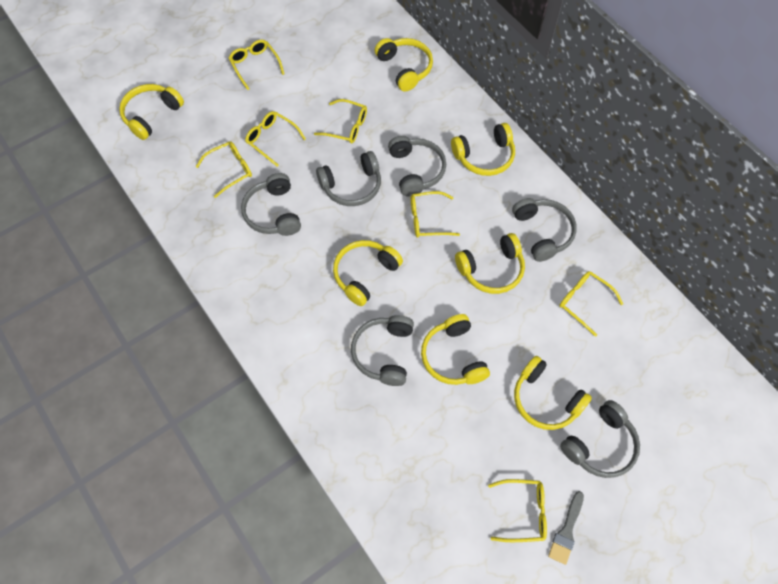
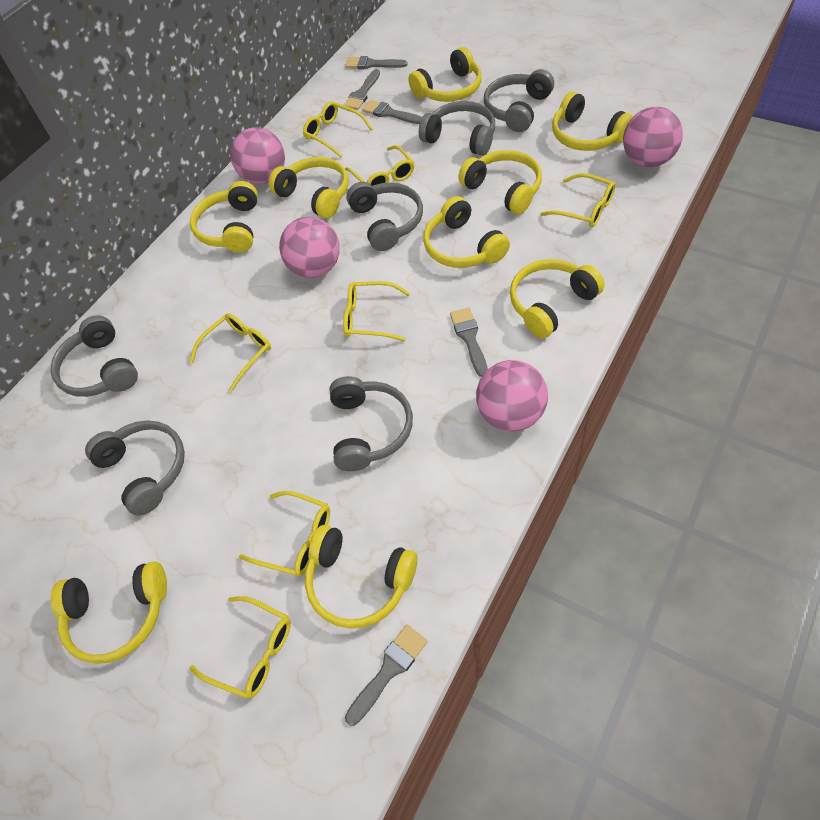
grey brush: 1 -> 5
pink ball: 0 -> 4
yellow headphones: 7 -> 9

